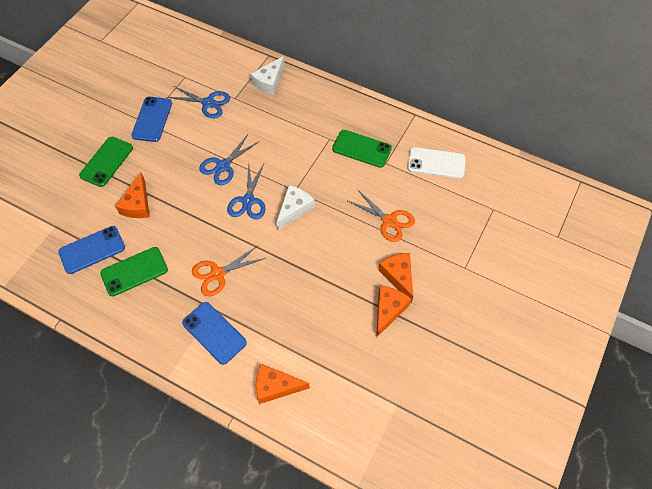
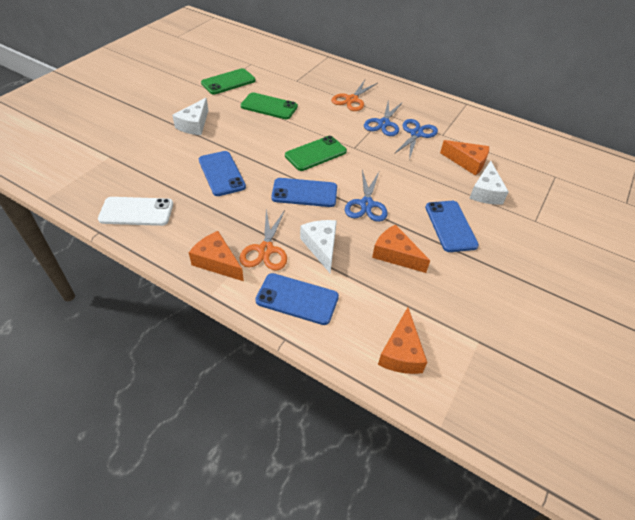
blue phone: 3 -> 4
white cheese: 2 -> 3

